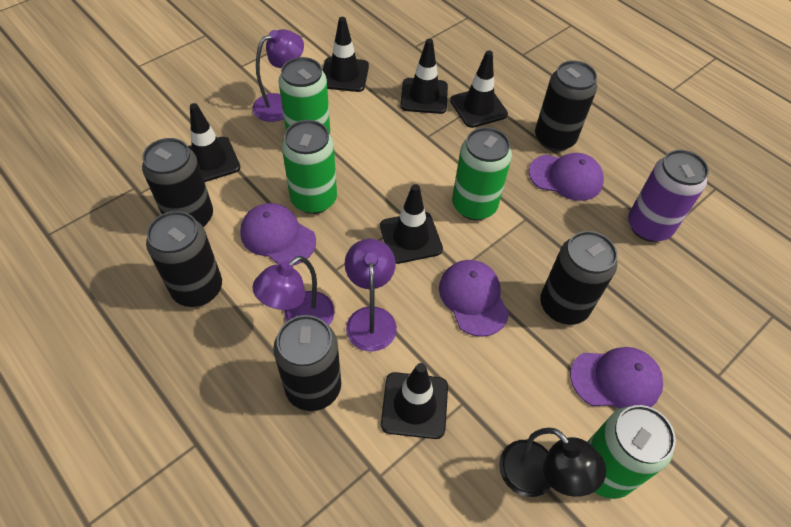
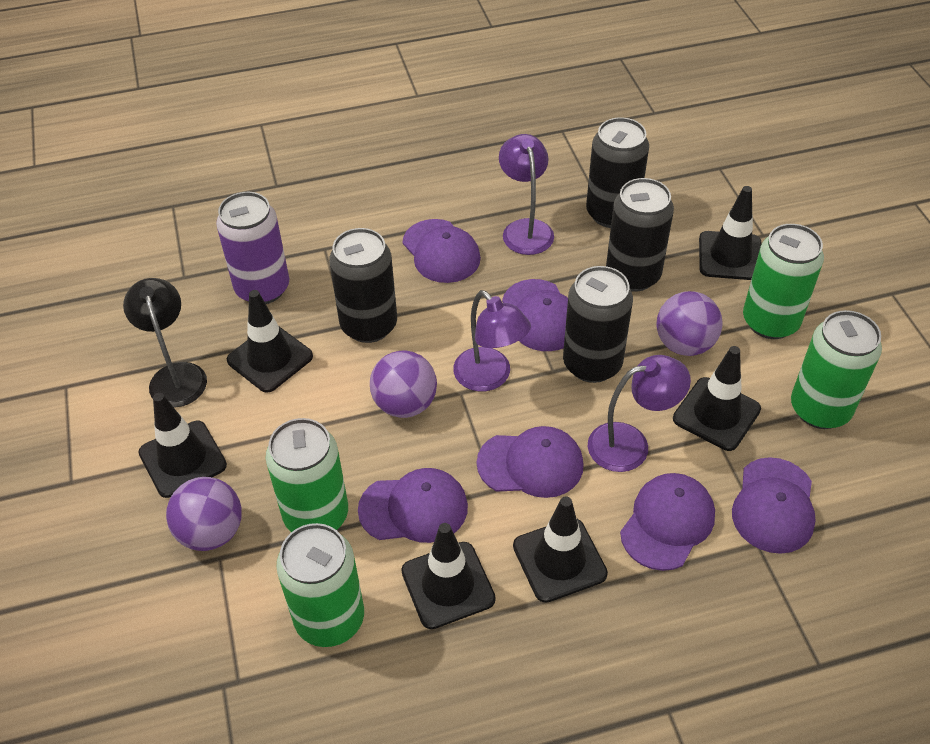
black can: 5 -> 4
purple ball: 0 -> 3
purple cap: 4 -> 6

